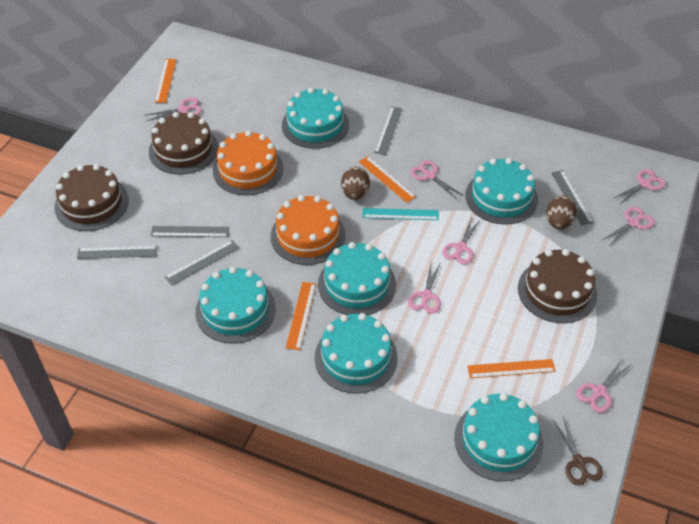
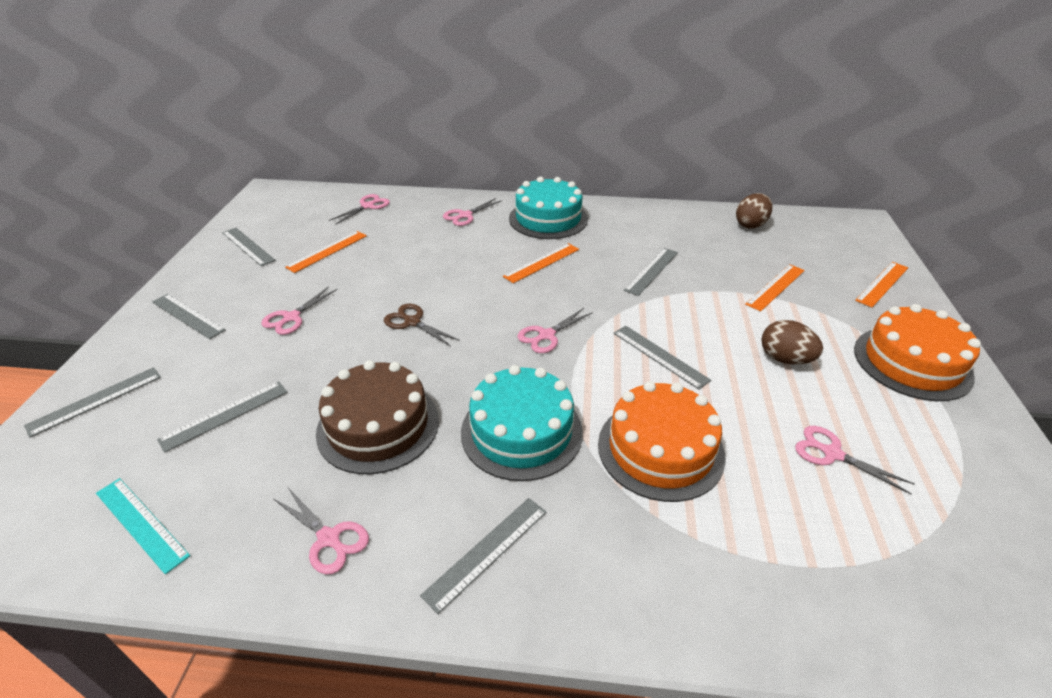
brown cake: 3 -> 1
grey ruler: 5 -> 7
pink scissors: 7 -> 6
turquoise cake: 6 -> 2

